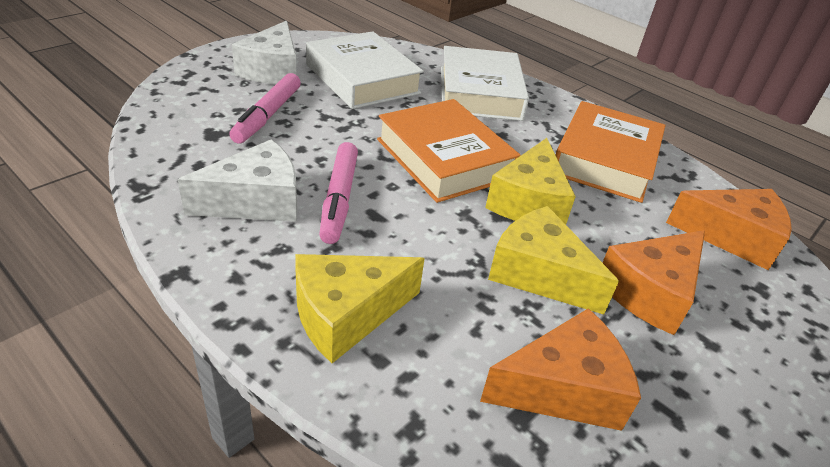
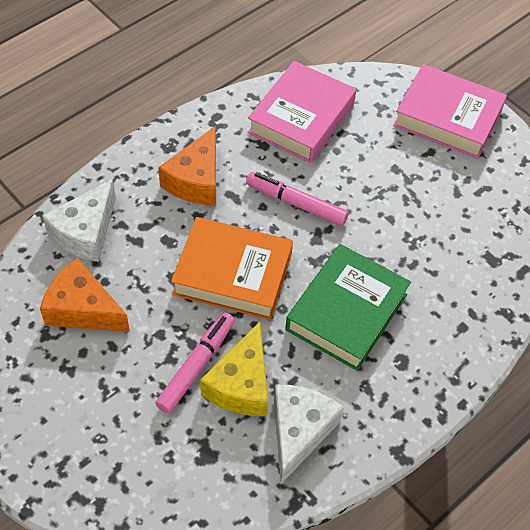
green book: 0 -> 1
orange book: 2 -> 1
orange cheese: 3 -> 2
pink book: 0 -> 2
white book: 2 -> 0
yellow cheese: 3 -> 1

